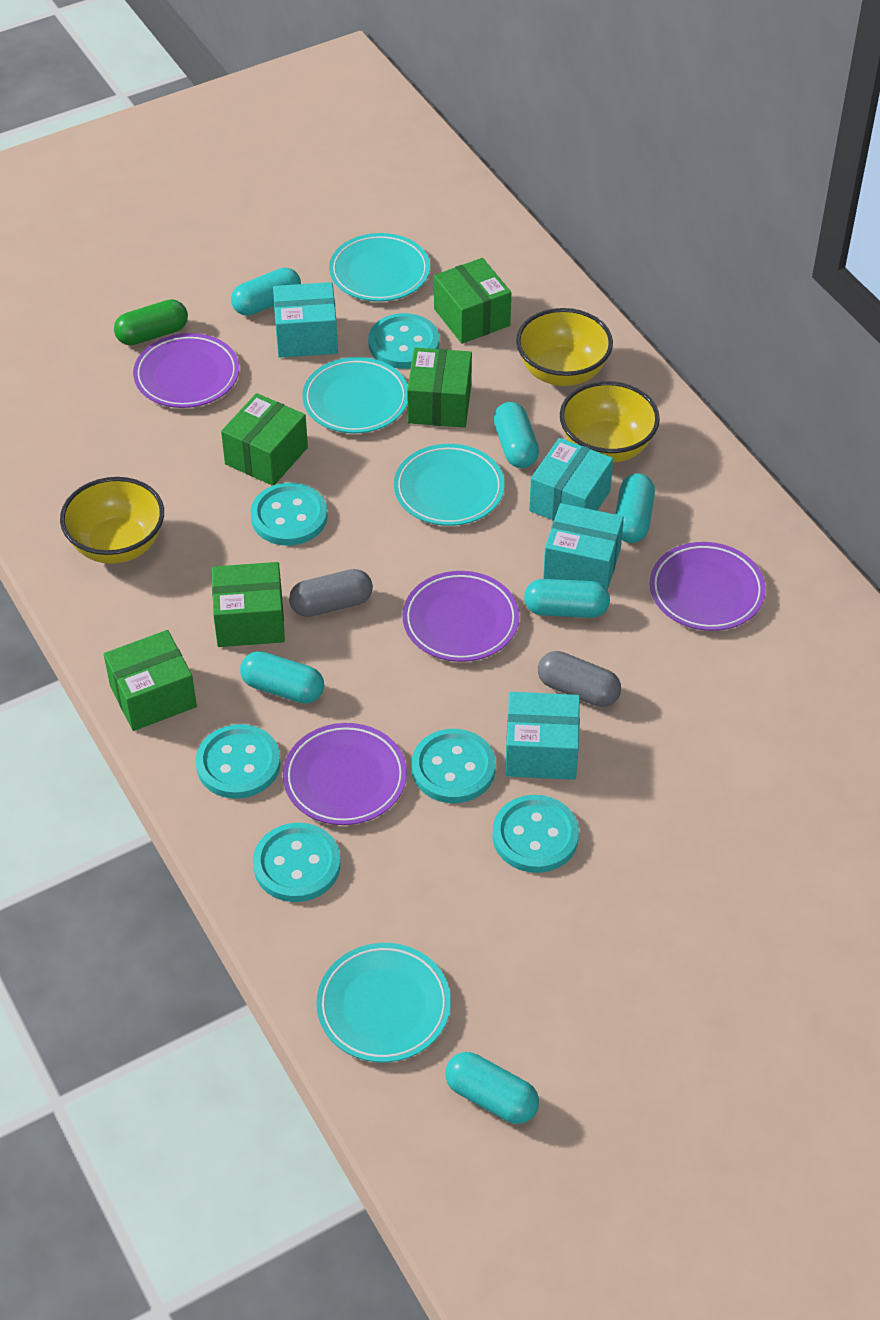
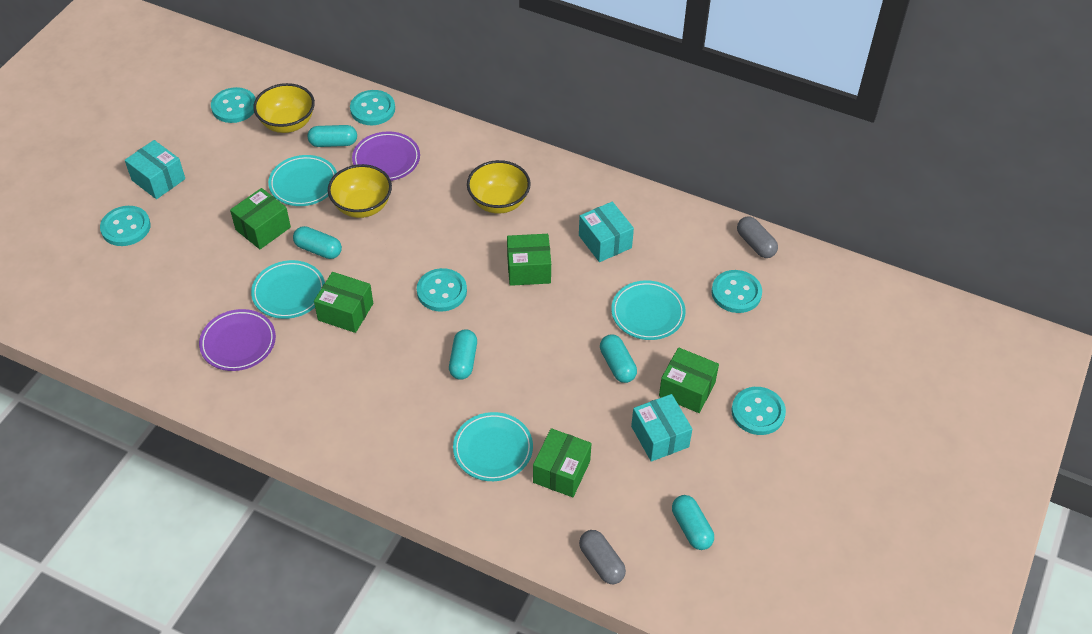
green capsule: 1 -> 0
purple plate: 4 -> 2
turquoise box: 4 -> 3
turquoise capsule: 6 -> 5

